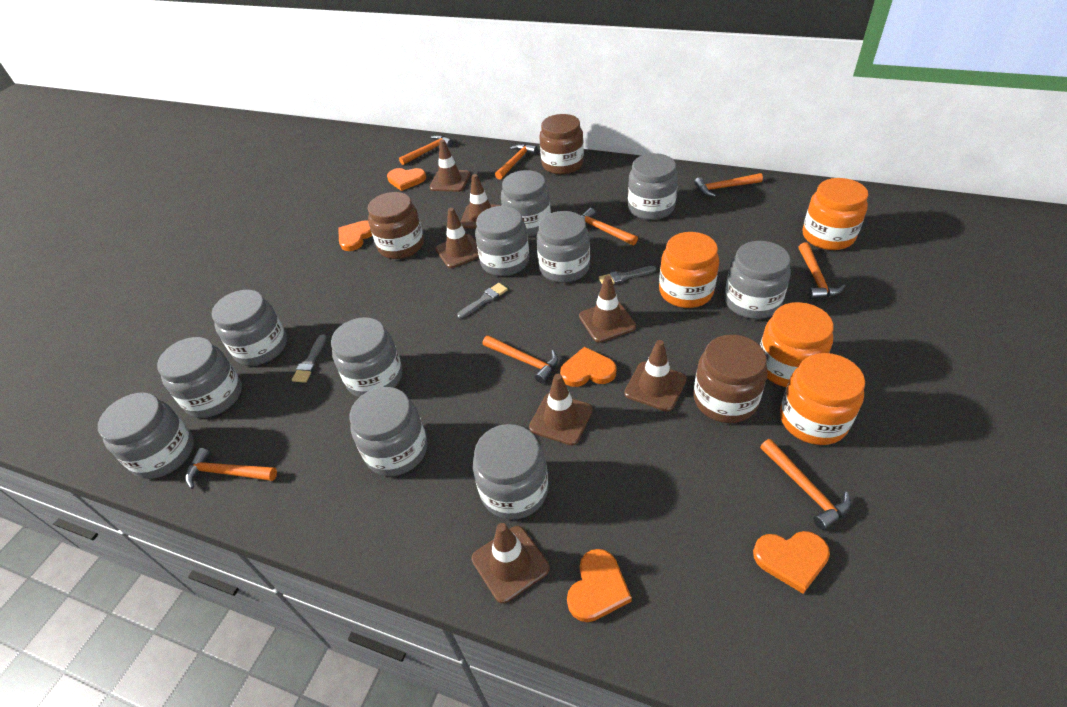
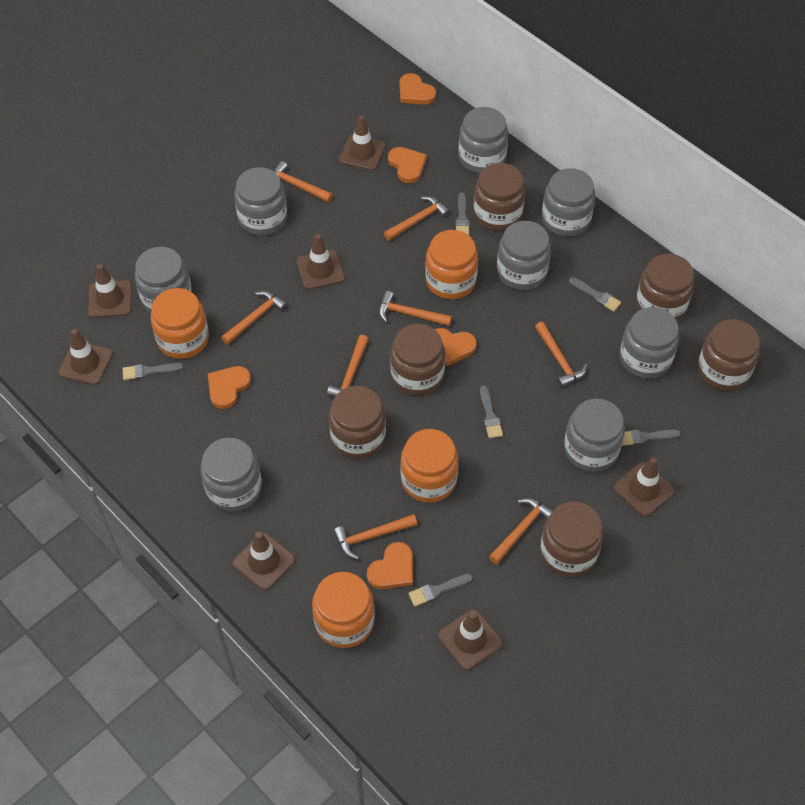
brown jar: 3 -> 6
grey brush: 3 -> 6
grey jar: 11 -> 8

